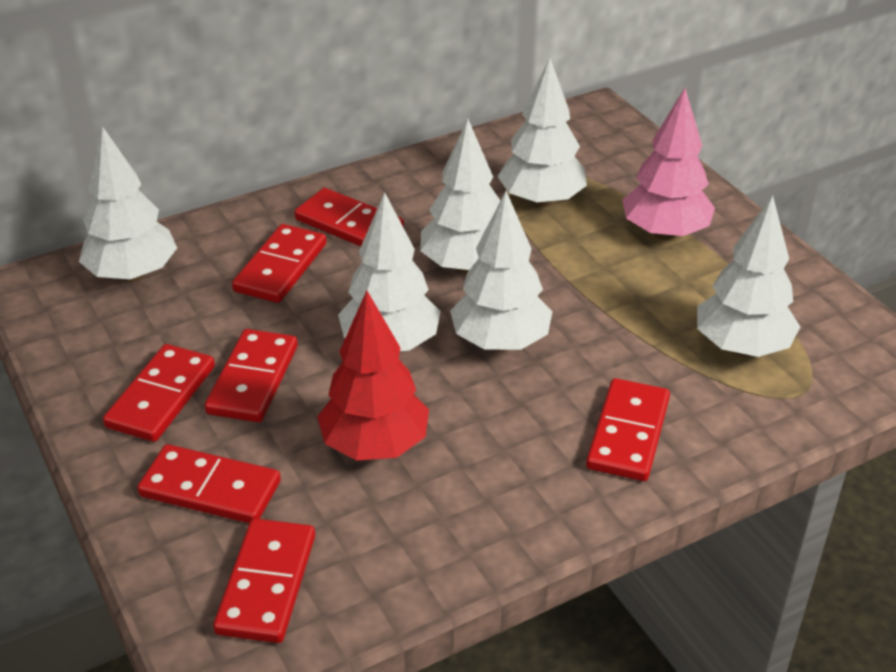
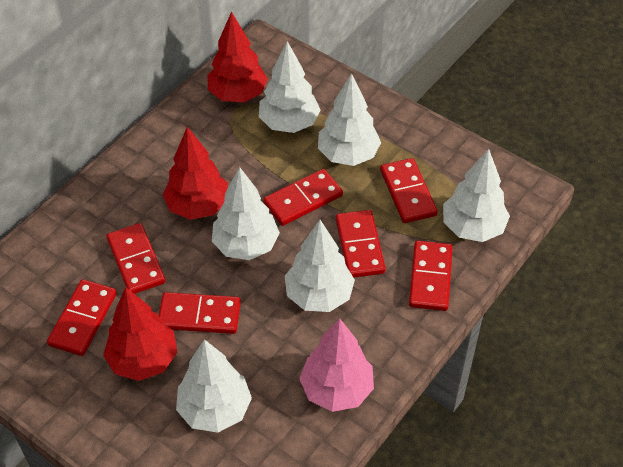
red tree: 1 -> 3

